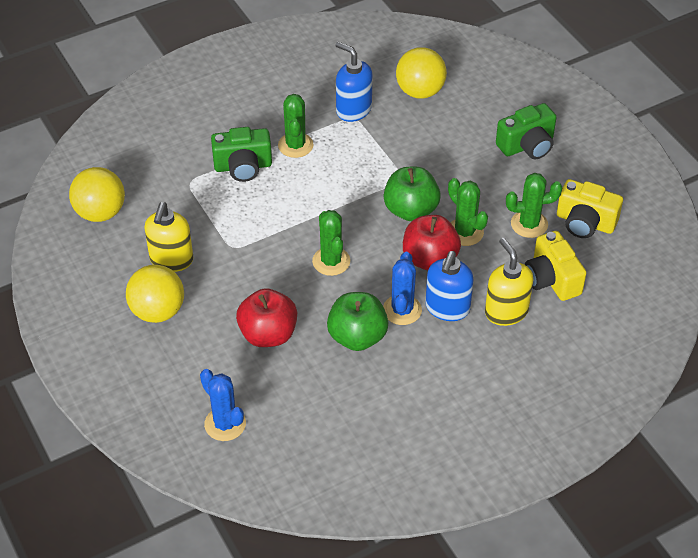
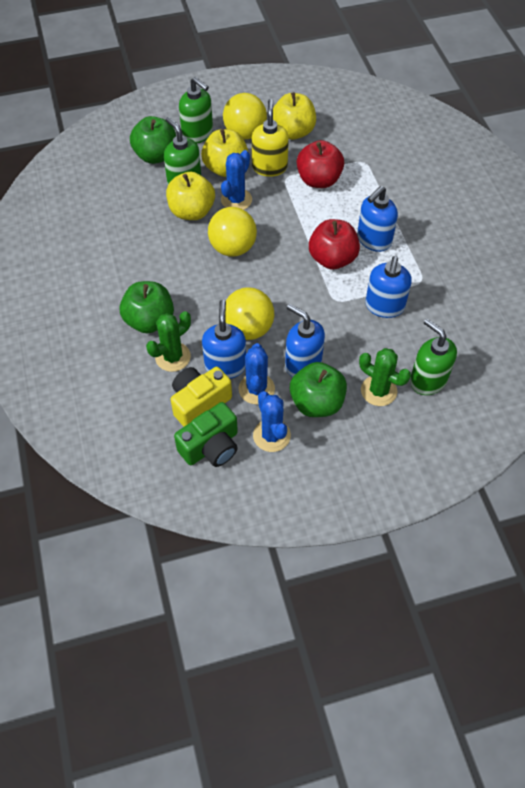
blue cactus: 2 -> 3
blue soap dispenser: 2 -> 4
green apple: 2 -> 3
green cactus: 4 -> 2
green camera: 2 -> 1
green soap dispenser: 0 -> 3
yellow apple: 0 -> 3
yellow camera: 2 -> 1
yellow soap dispenser: 2 -> 1

